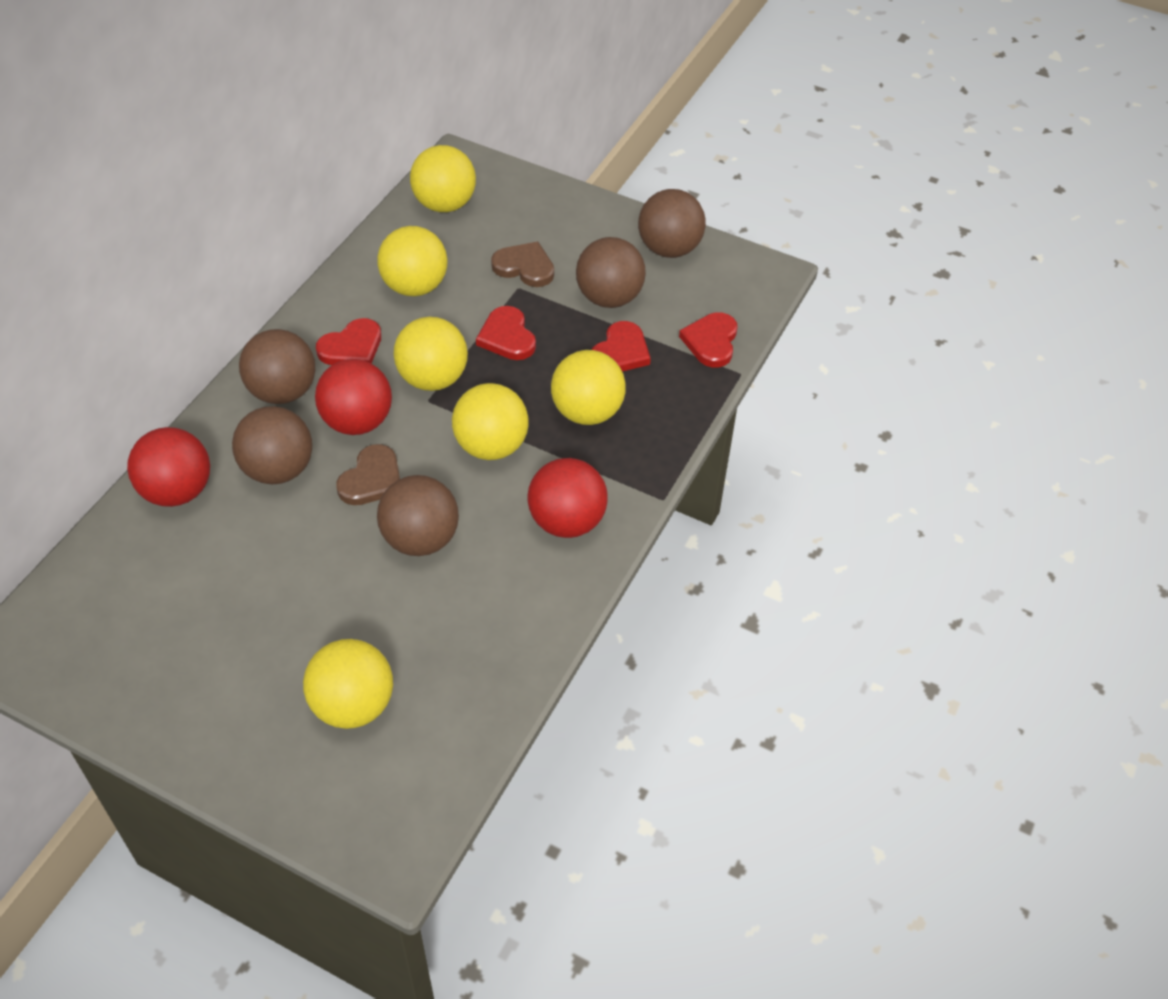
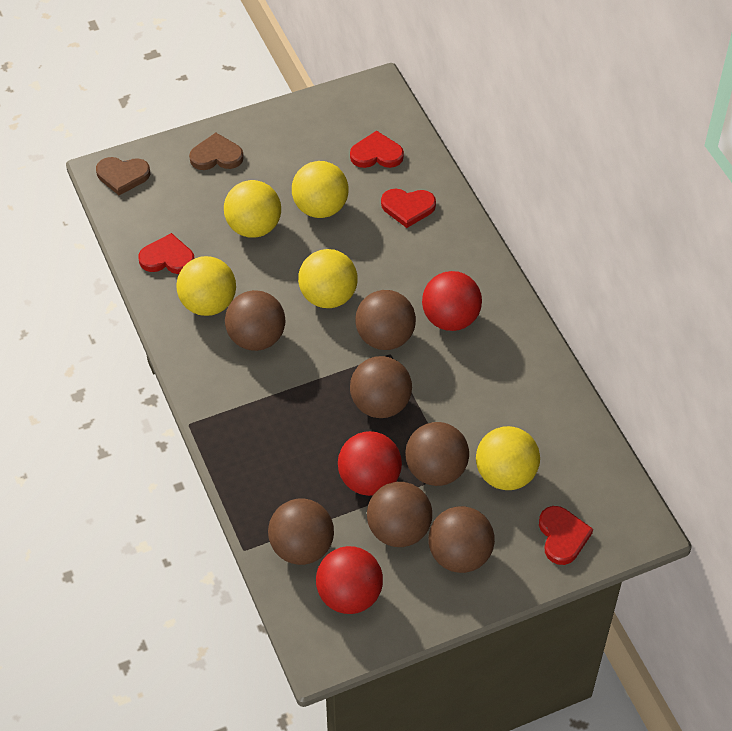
brown ball: 5 -> 7
yellow ball: 6 -> 5

